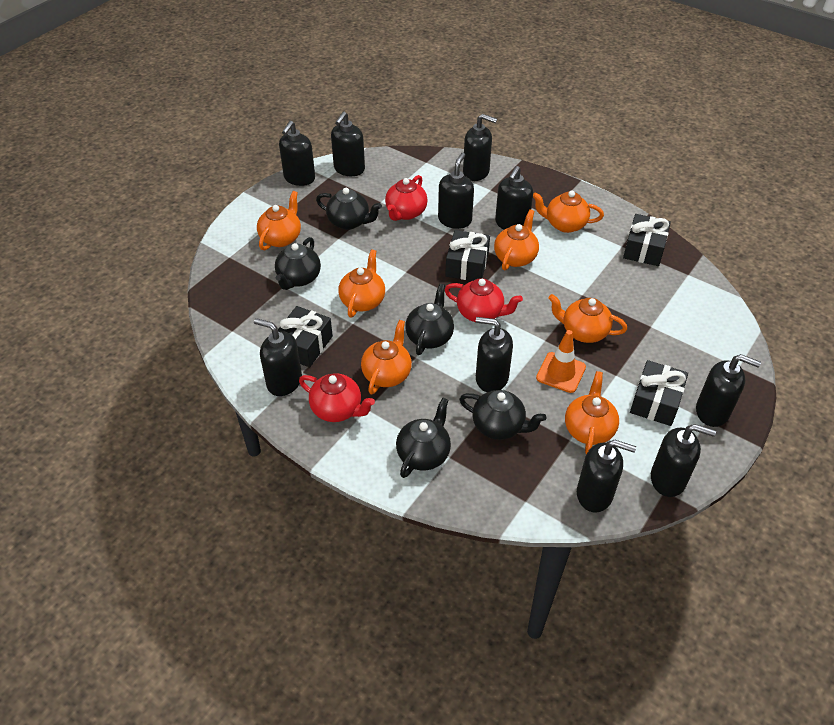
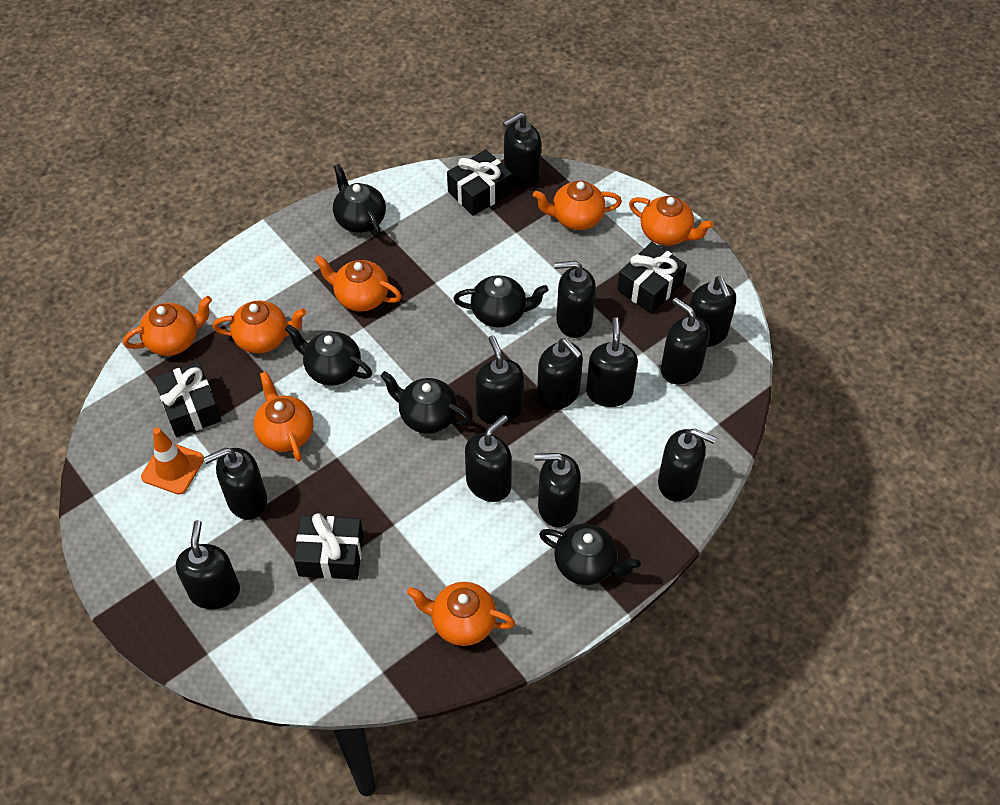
black soap dispenser: 10 -> 12
red teapot: 3 -> 0

